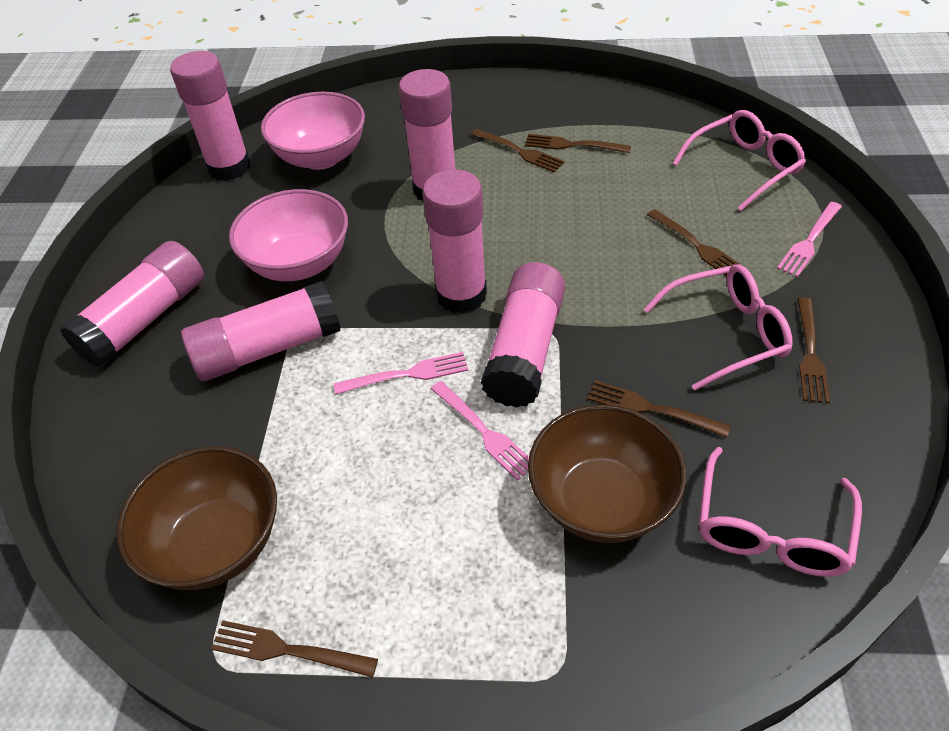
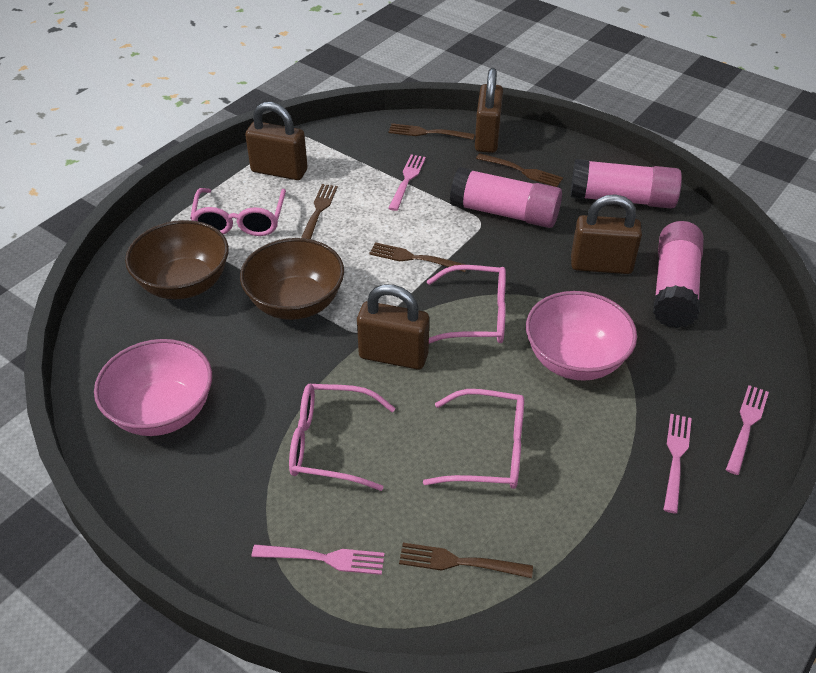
brown fork: 6 -> 5
brown padlock: 0 -> 4
pink fork: 3 -> 4
pink glasses: 3 -> 4
pink glue stick: 6 -> 3

